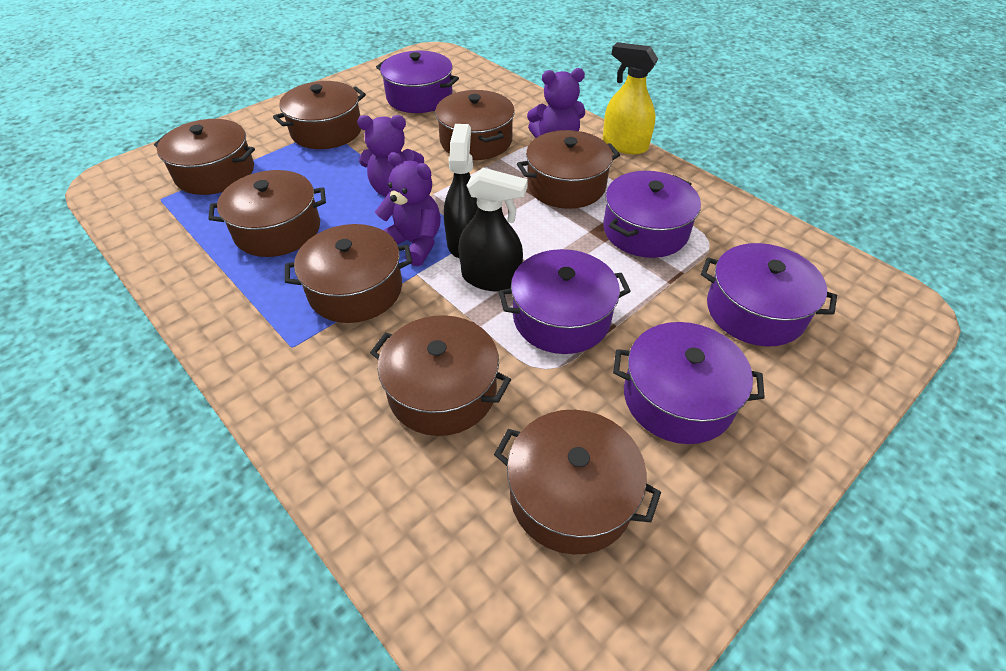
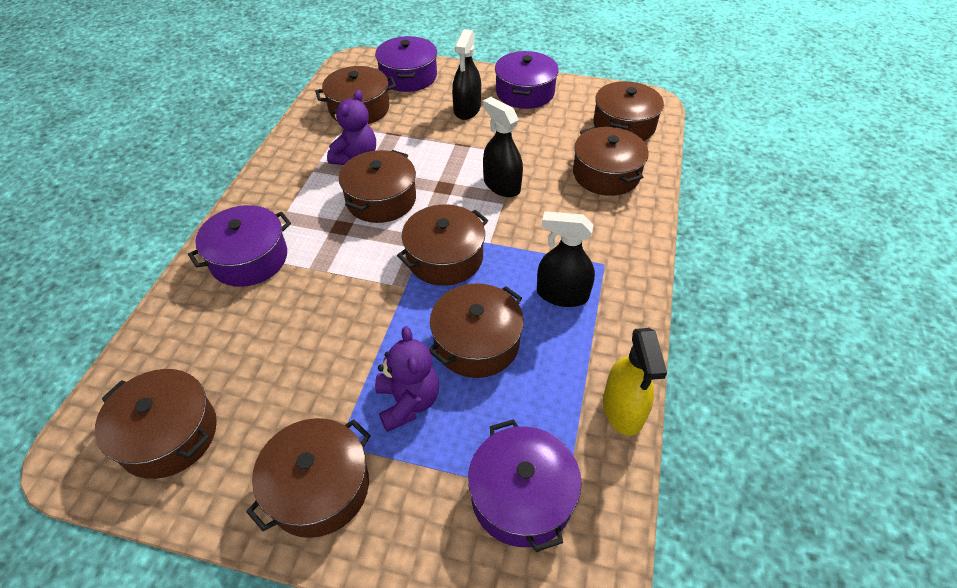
black spray bottle: 2 -> 3
purple pot: 5 -> 4
purple teddy bear: 3 -> 2

